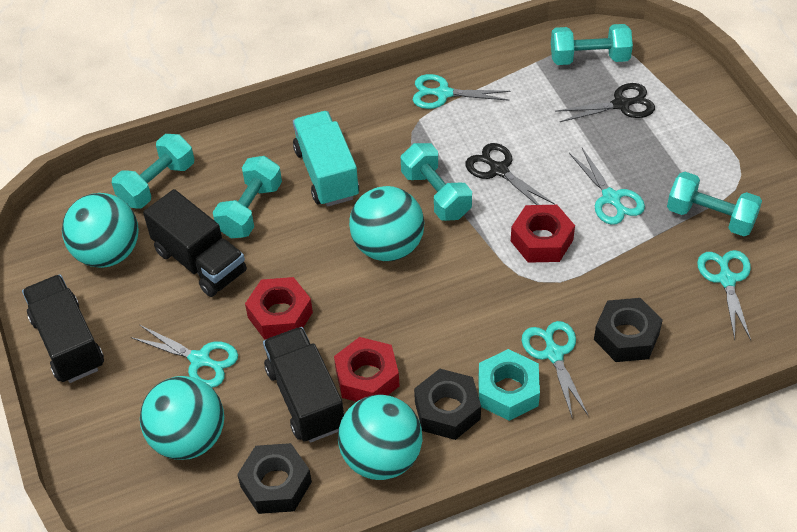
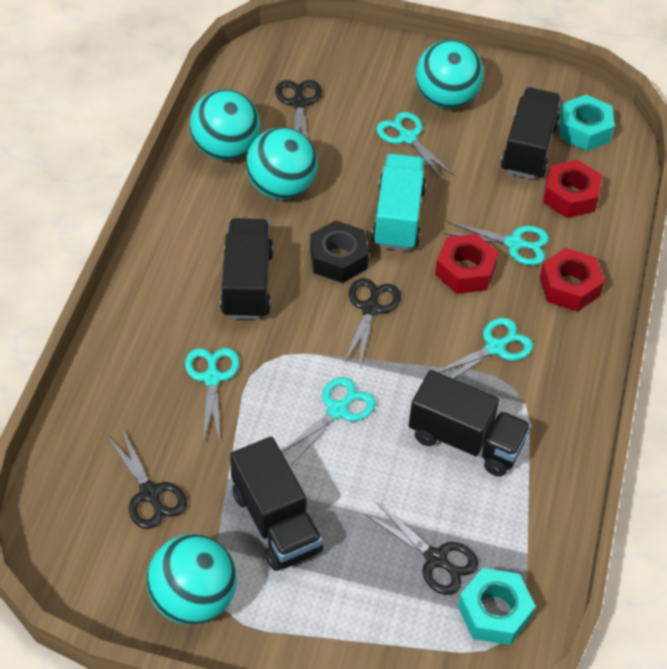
black nut: 3 -> 1
black scissors: 2 -> 4
black truck: 3 -> 4
turquoise dumbbell: 5 -> 0
turquoise nut: 1 -> 2

